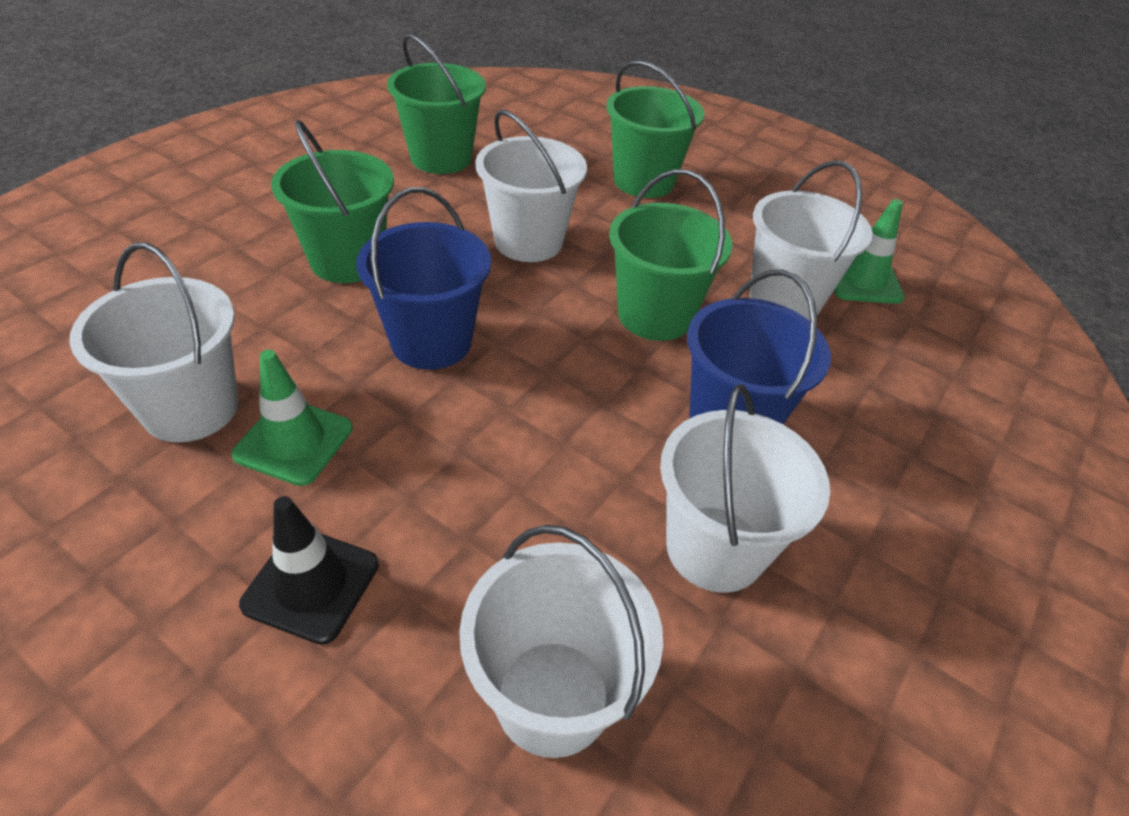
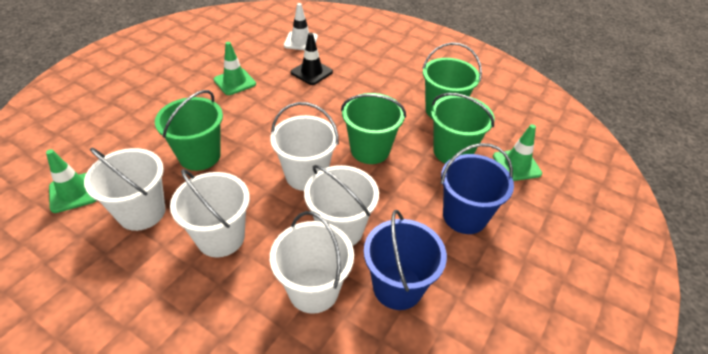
green traffic cone: 2 -> 3
white traffic cone: 0 -> 1

